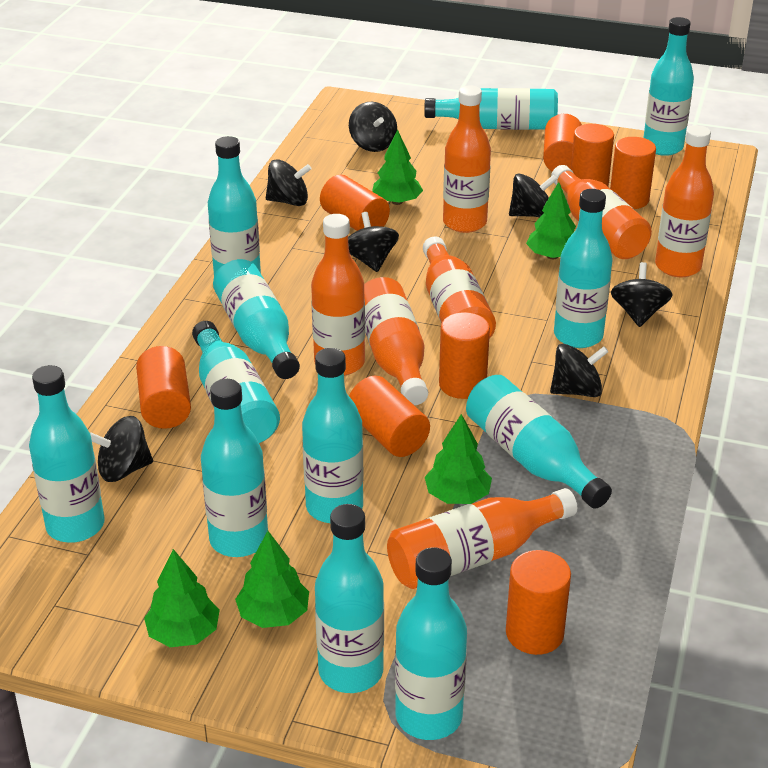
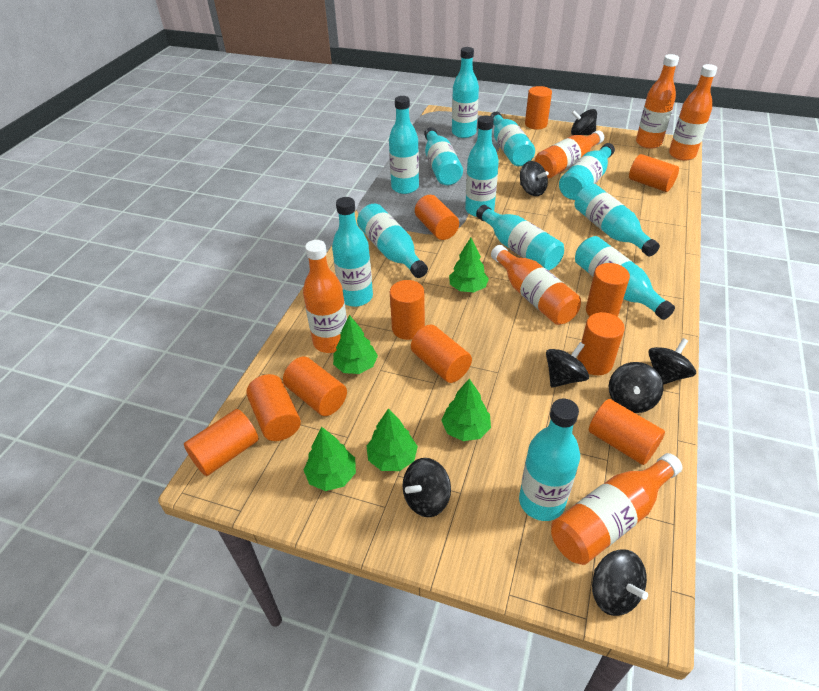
orange bottle: 7 -> 6
orange cylinder: 8 -> 11

